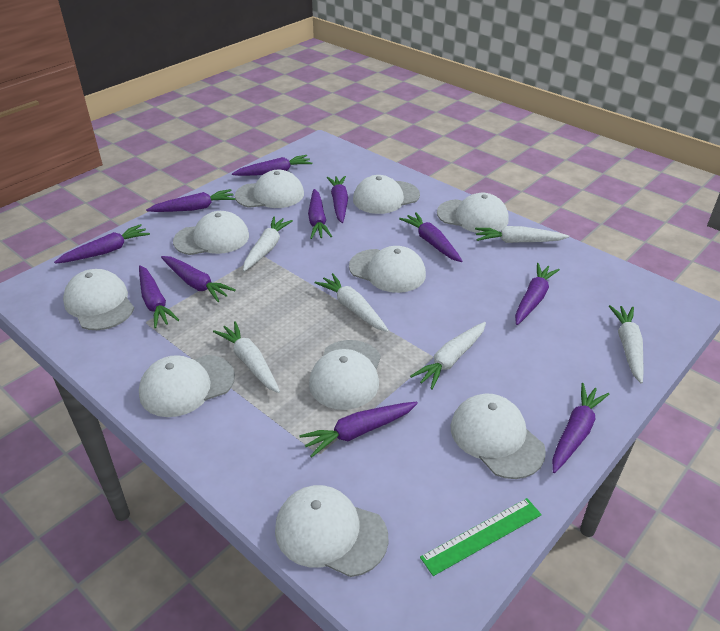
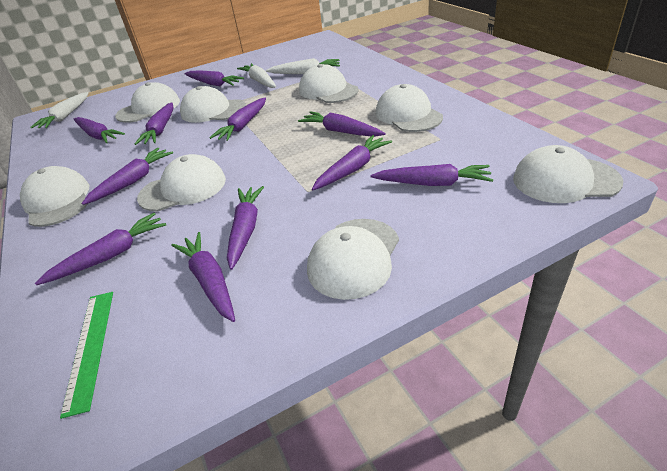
white cap: 10 -> 8
white carrot: 6 -> 3

